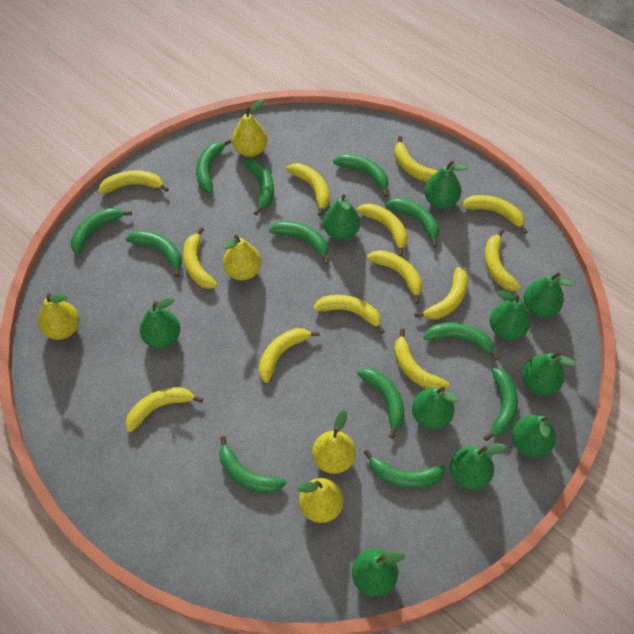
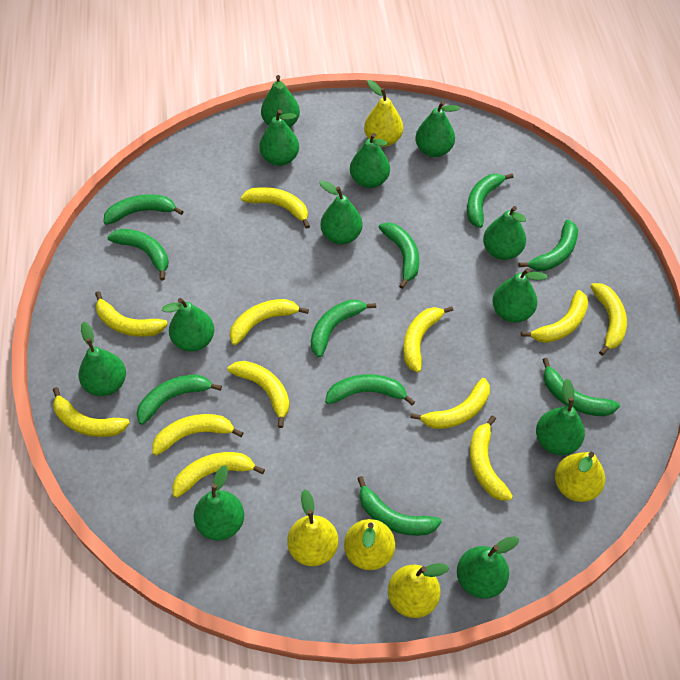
green banana: 12 -> 10
green pear: 10 -> 12
yellow banana: 13 -> 12

